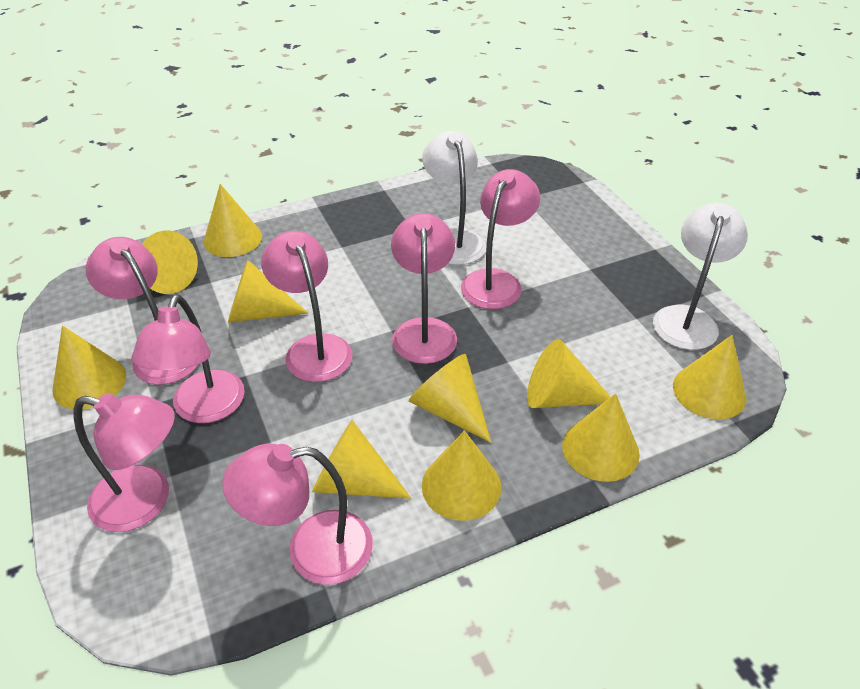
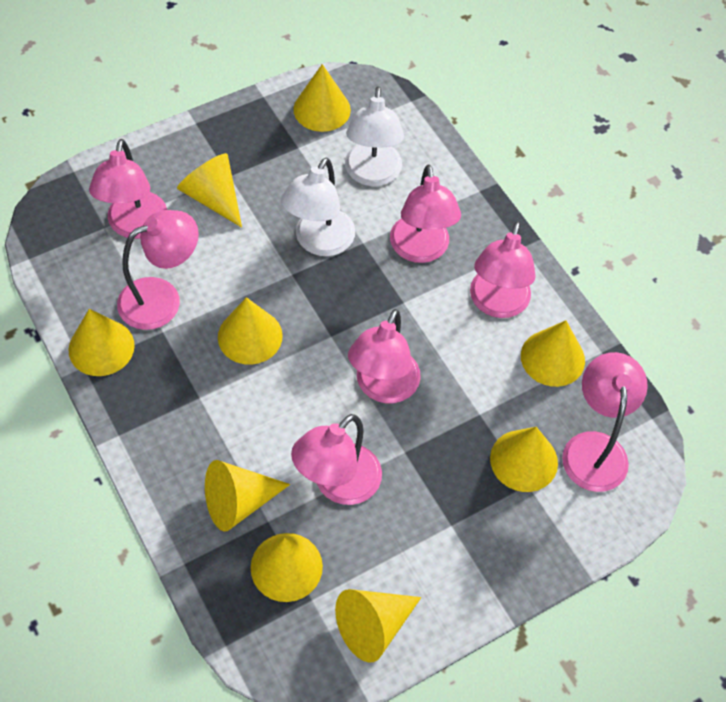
yellow cone: 10 -> 9

